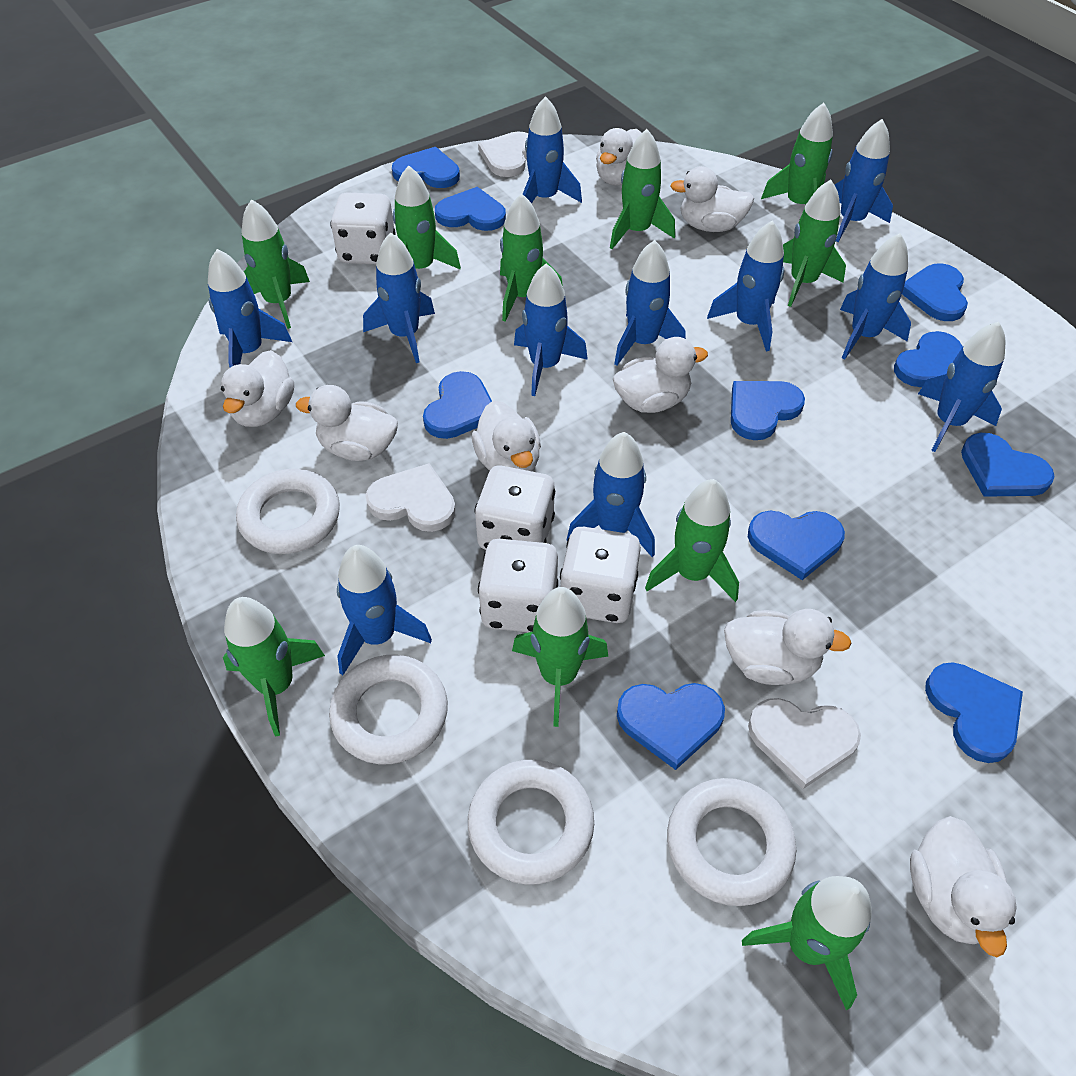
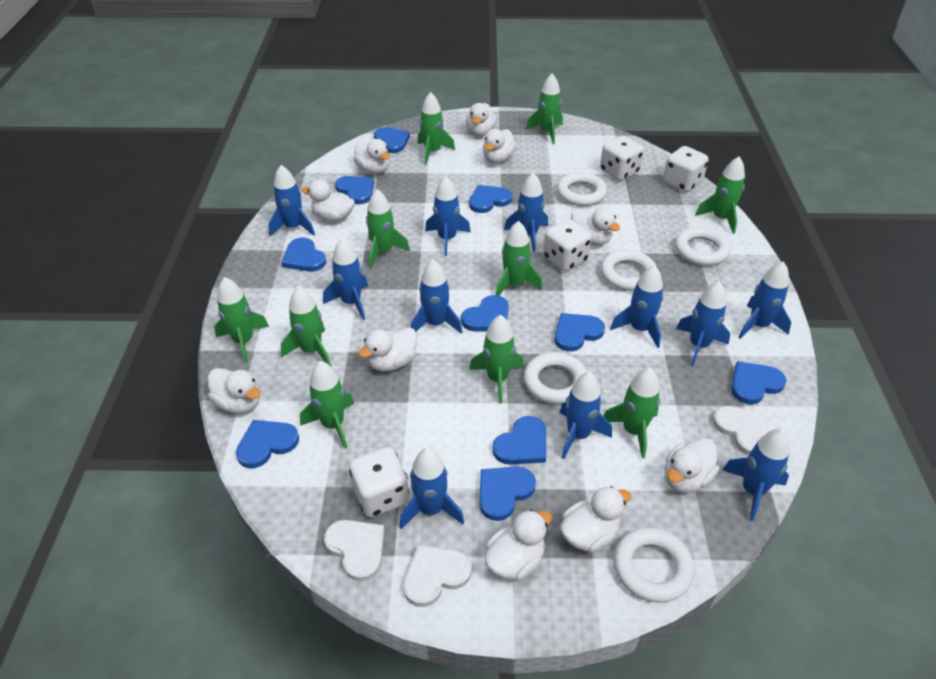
white duck: 8 -> 10
white ring: 4 -> 5

